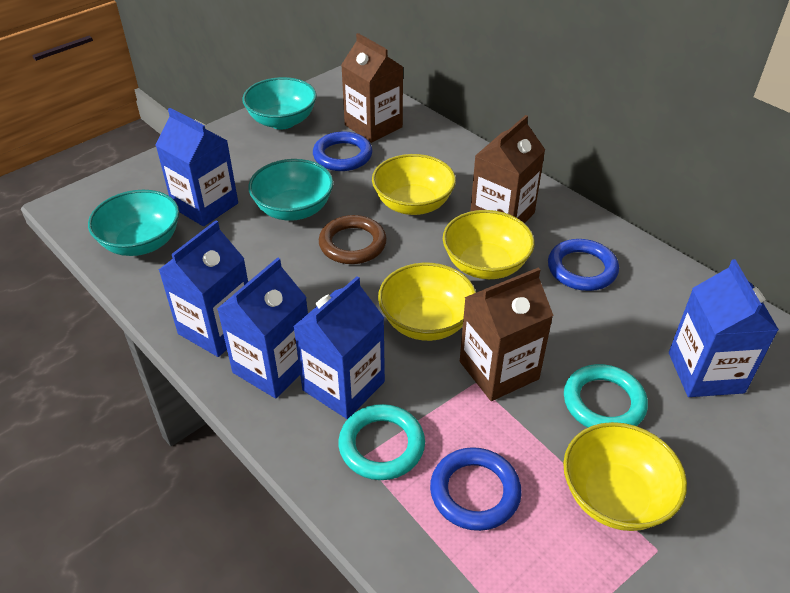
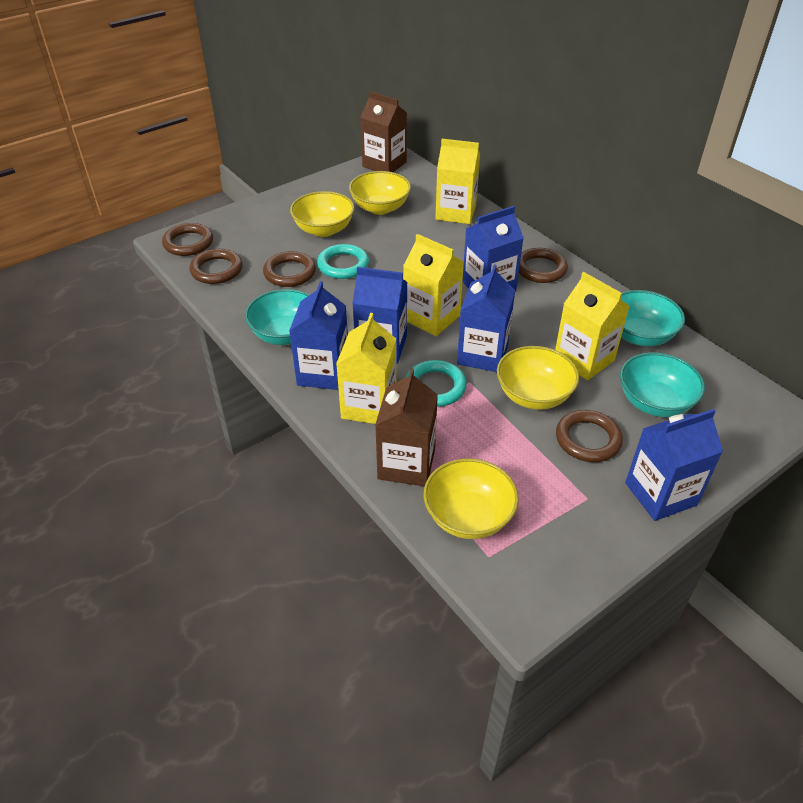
blue ring: 3 -> 0
brown carton: 3 -> 2
brown ring: 1 -> 5
yellow carton: 0 -> 4

